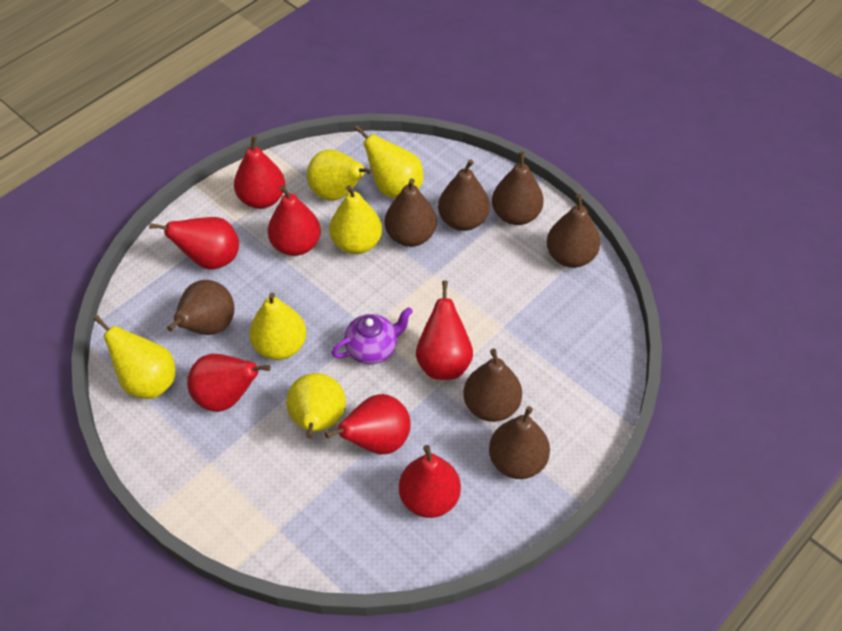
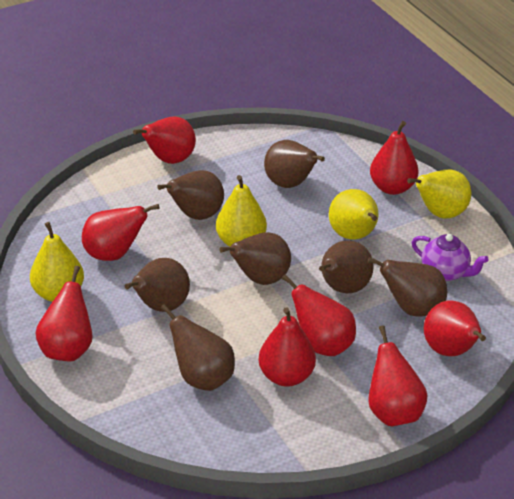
red pear: 7 -> 8
yellow pear: 6 -> 4

